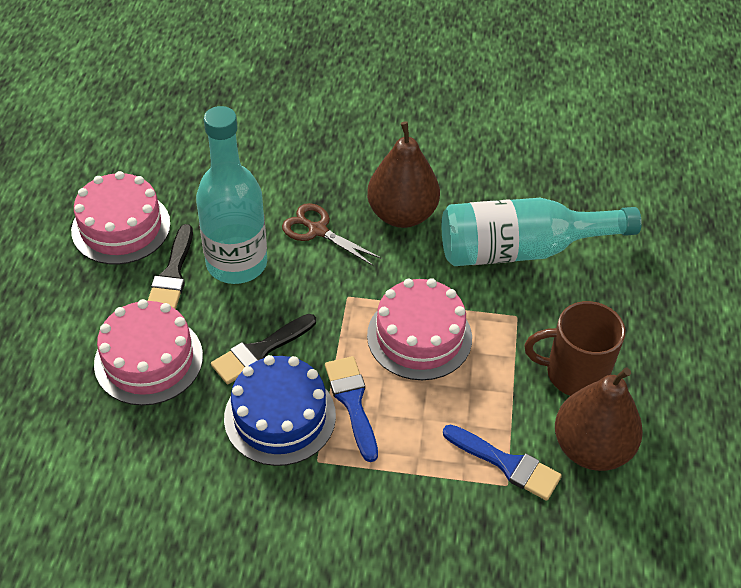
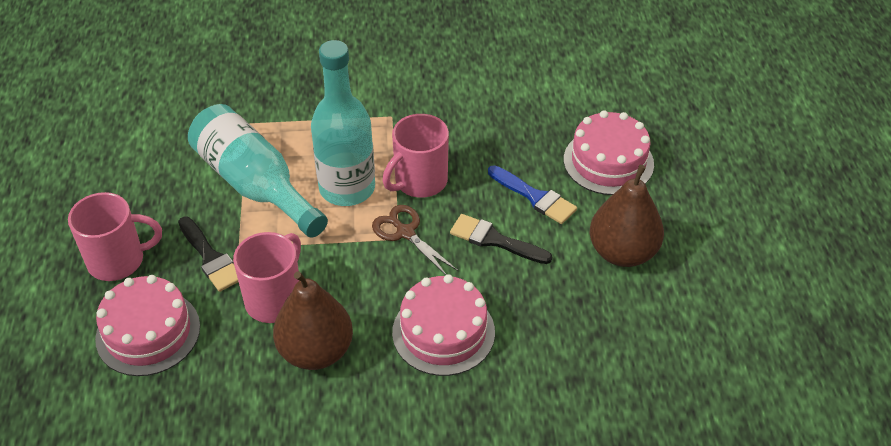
blue brush: 2 -> 1
blue cake: 1 -> 0
brown mug: 1 -> 0
pink mug: 0 -> 3

